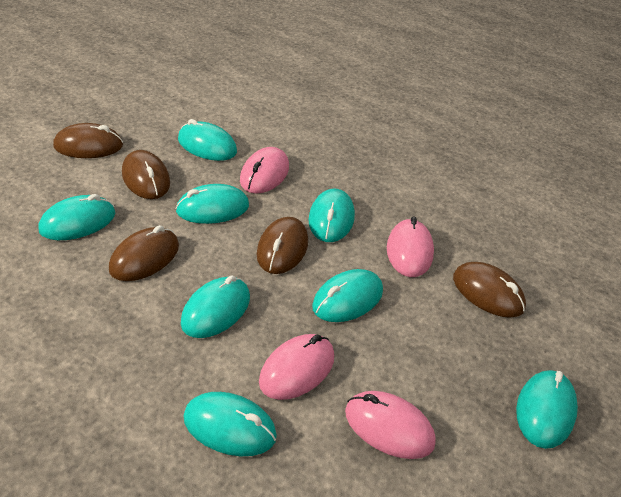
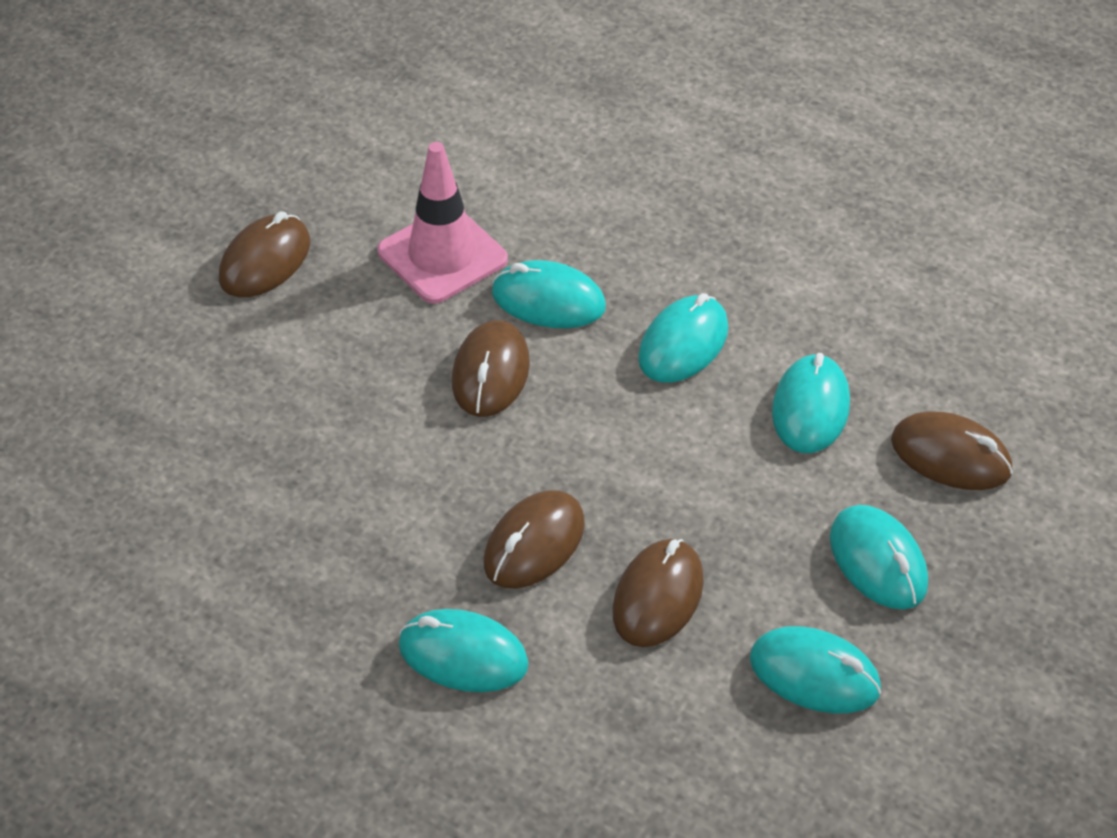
pink mouse: 4 -> 0
pink traffic cone: 0 -> 1
turquoise mouse: 8 -> 6

